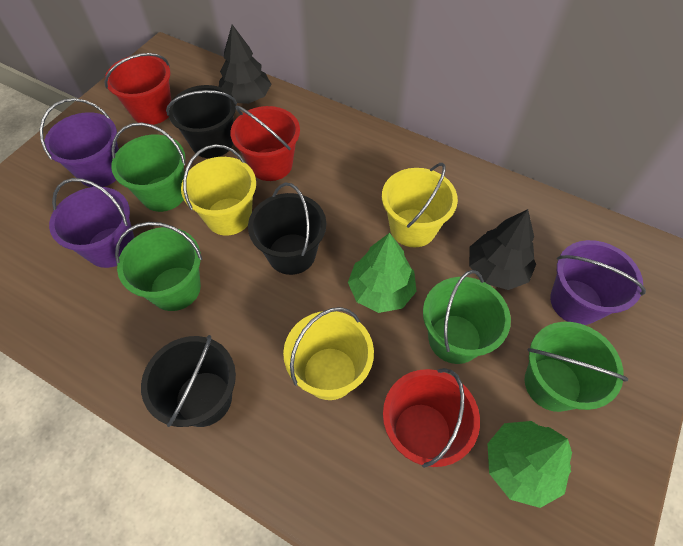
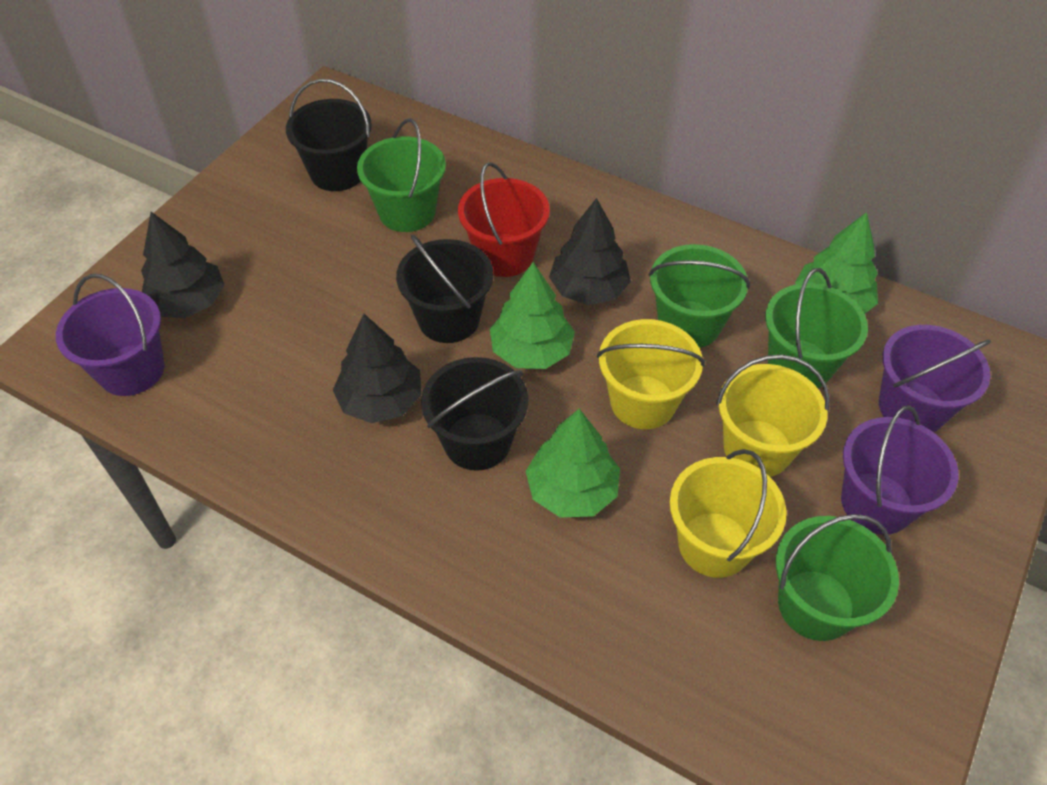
black tree: 2 -> 3
green tree: 2 -> 3
red bucket: 3 -> 1

